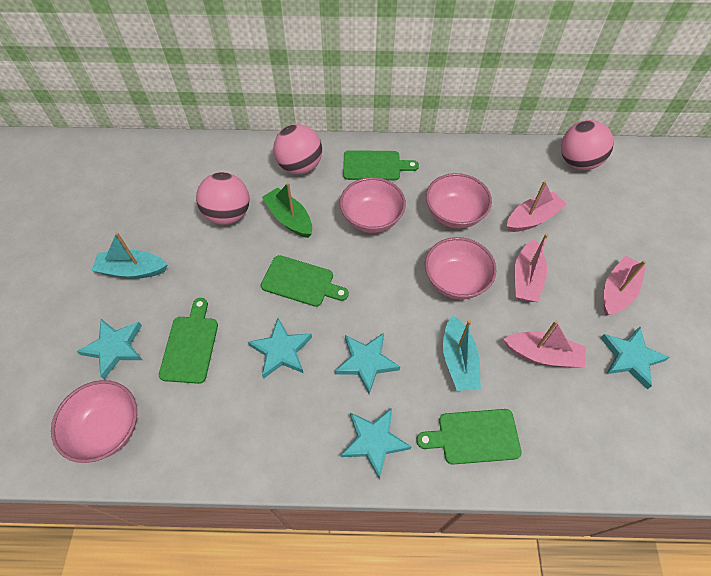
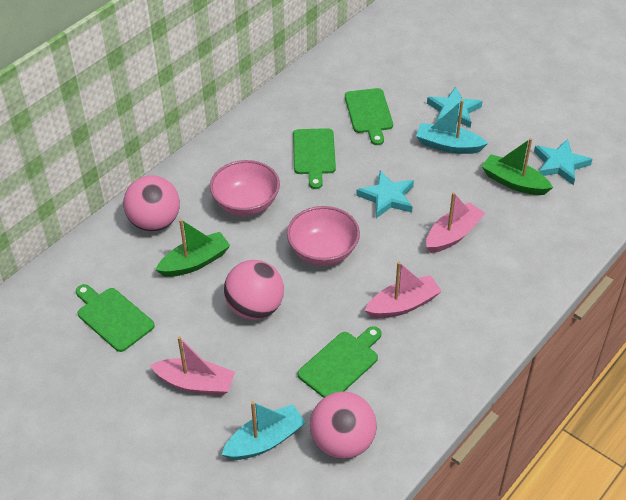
green boat: 1 -> 2
pink boat: 4 -> 3
pink bowl: 4 -> 2
turquoise star: 5 -> 3

